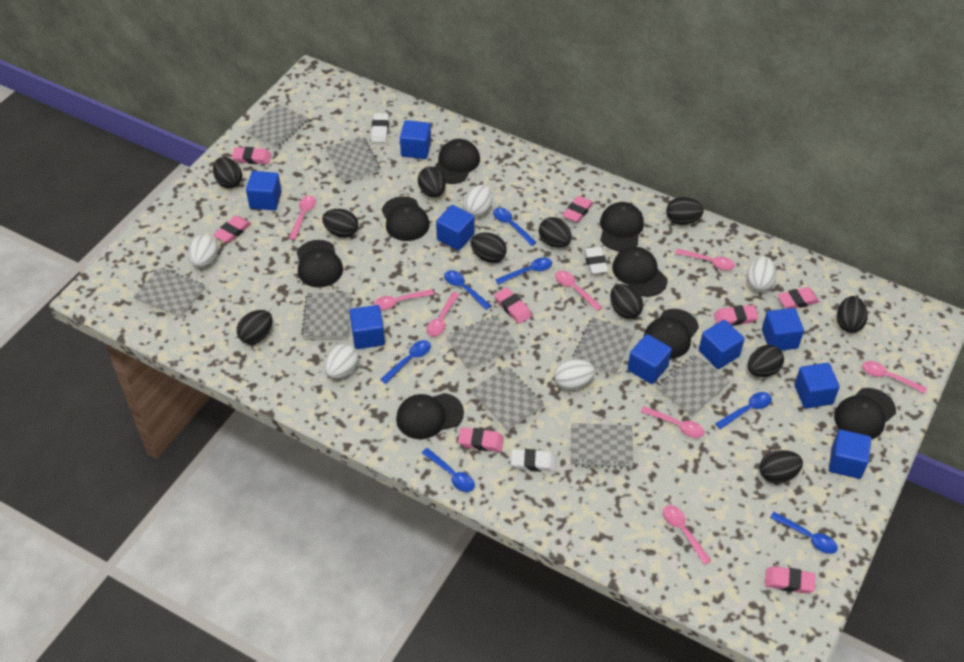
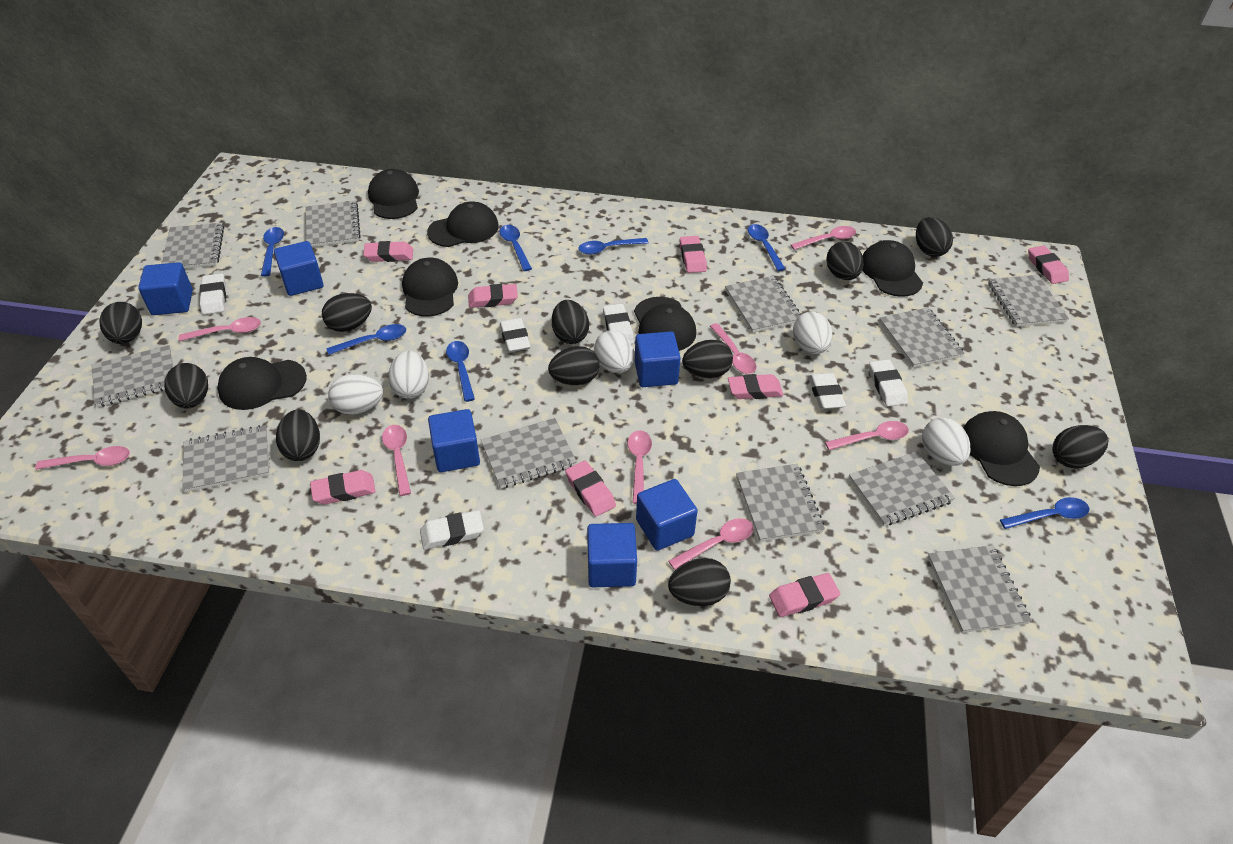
black cap: 8 -> 7
blue cube: 9 -> 6
grey notebook: 9 -> 11
white eraser: 3 -> 6

